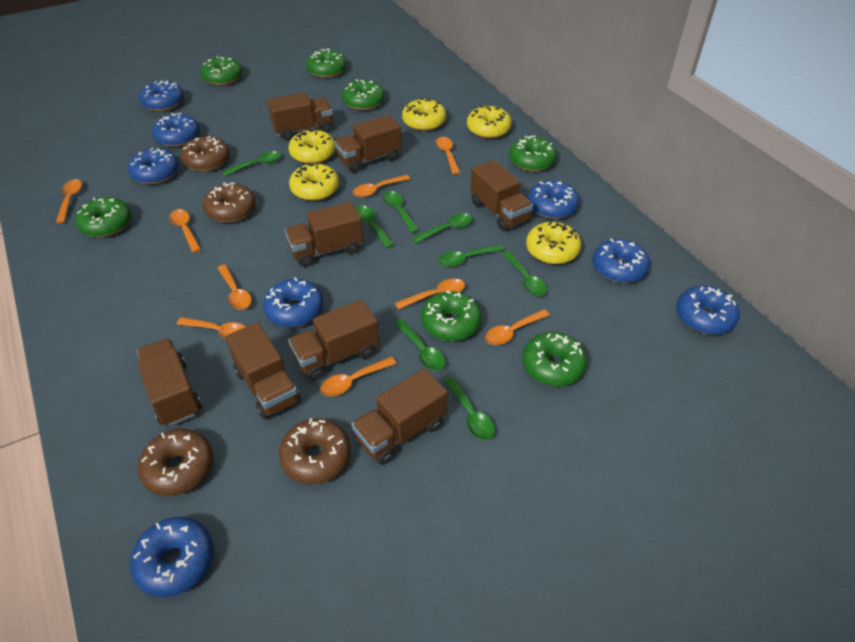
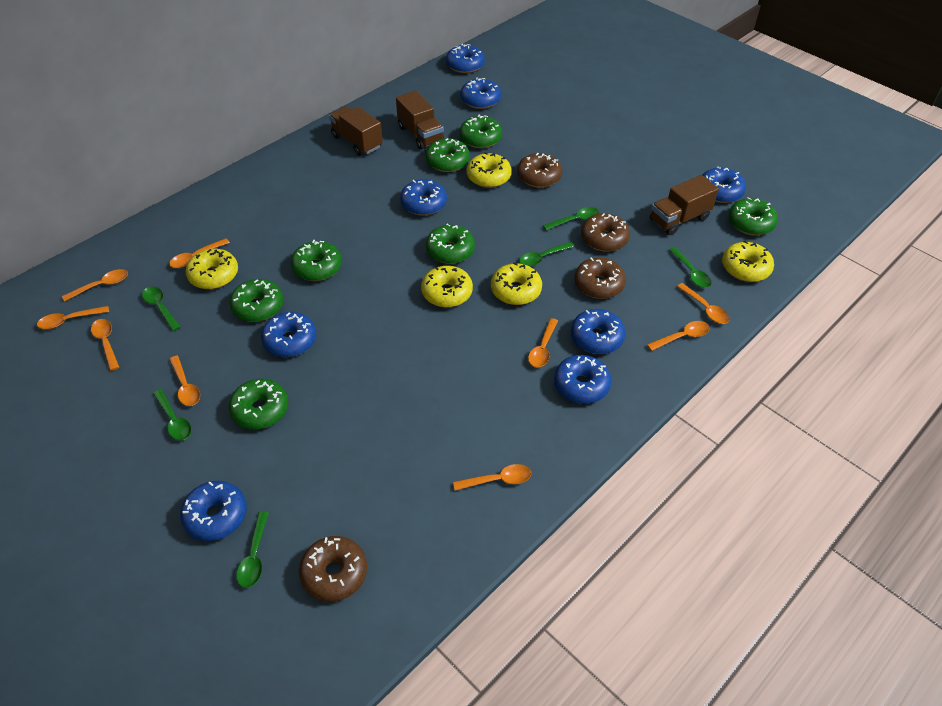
brown truck: 8 -> 3
green spoon: 8 -> 6

